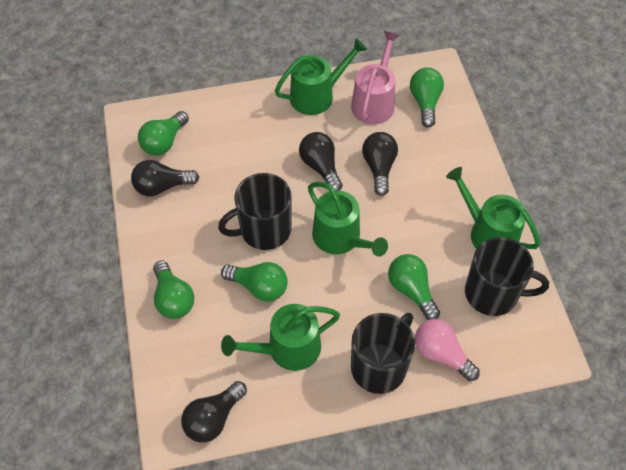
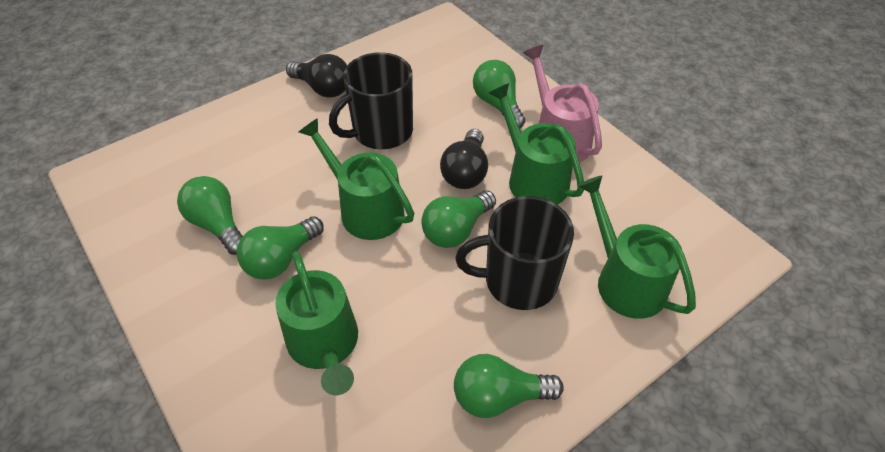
black light bulb: 4 -> 2
black mug: 3 -> 2
pink light bulb: 1 -> 0

